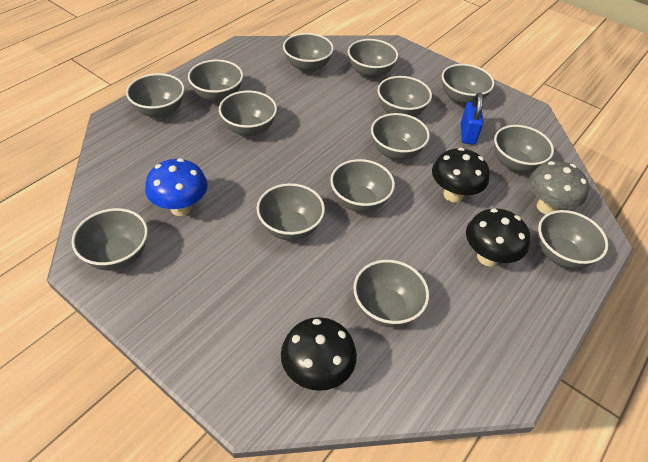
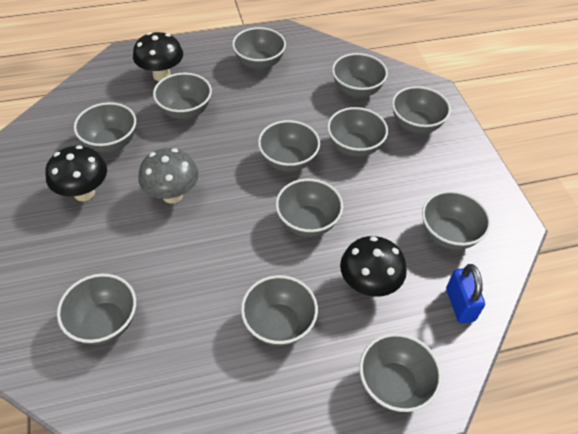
blue mushroom: 1 -> 0
grey bowl: 14 -> 12

